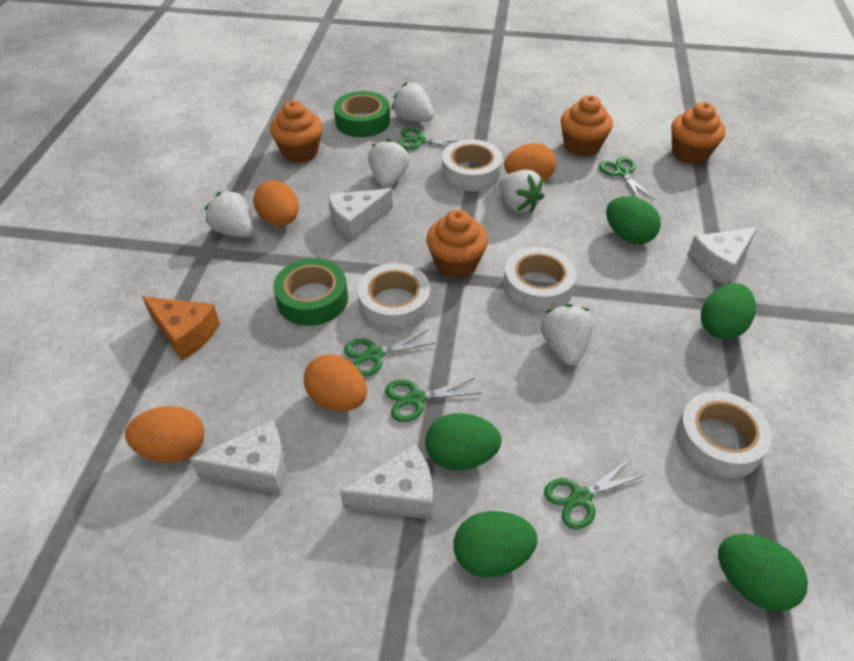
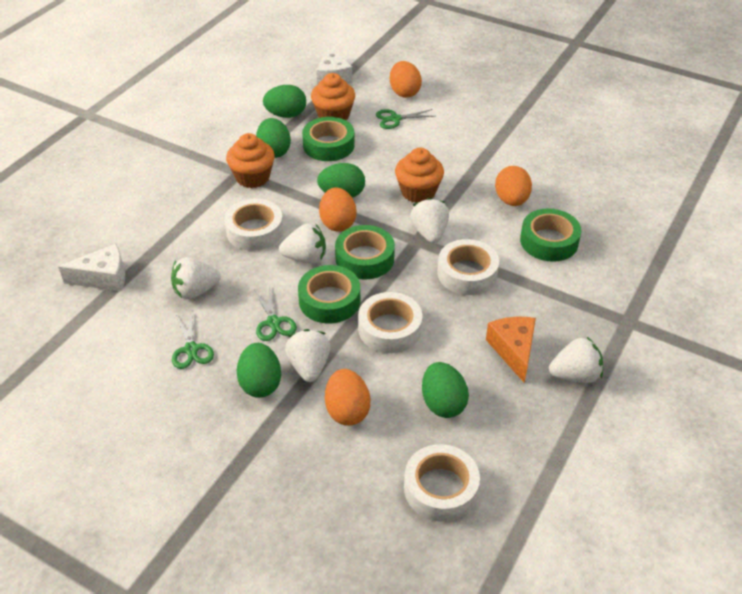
green scissors: 5 -> 3
green tape: 2 -> 4
orange cupcake: 4 -> 3
white cheese: 4 -> 2

